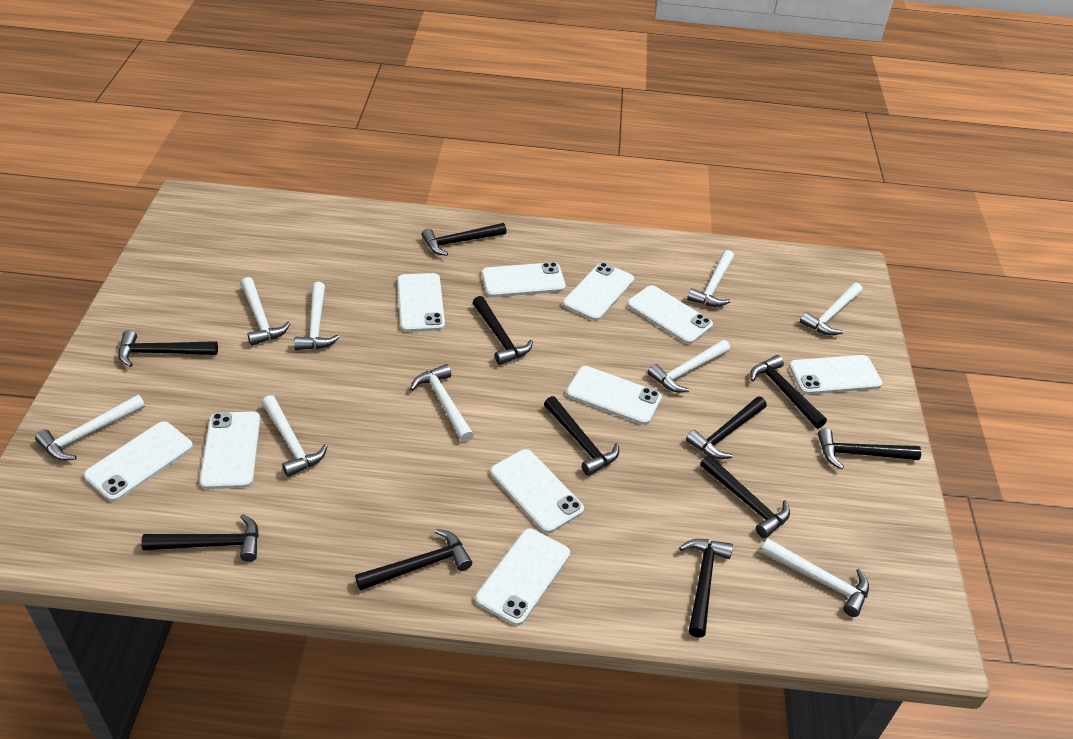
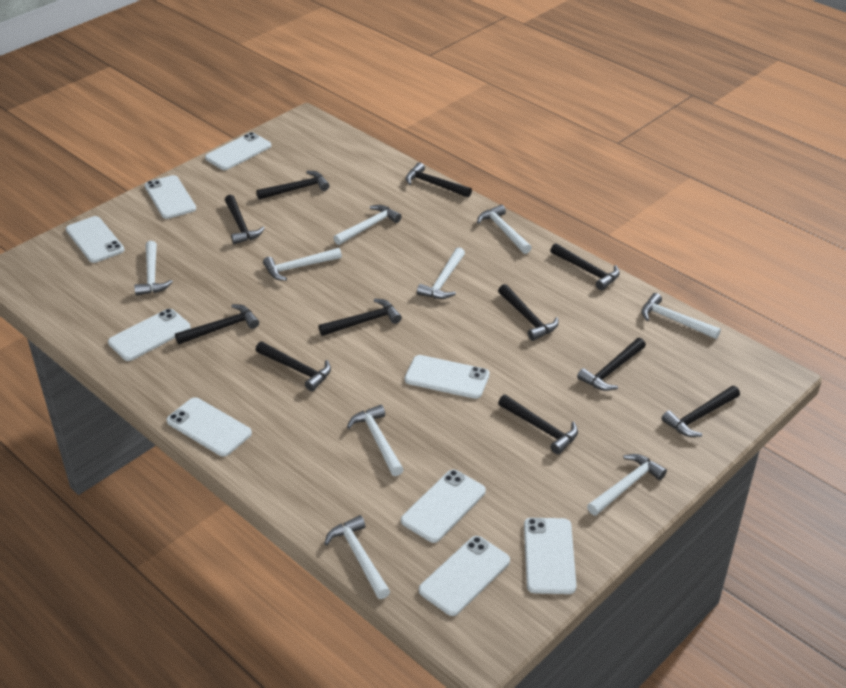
white phone: 10 -> 9

